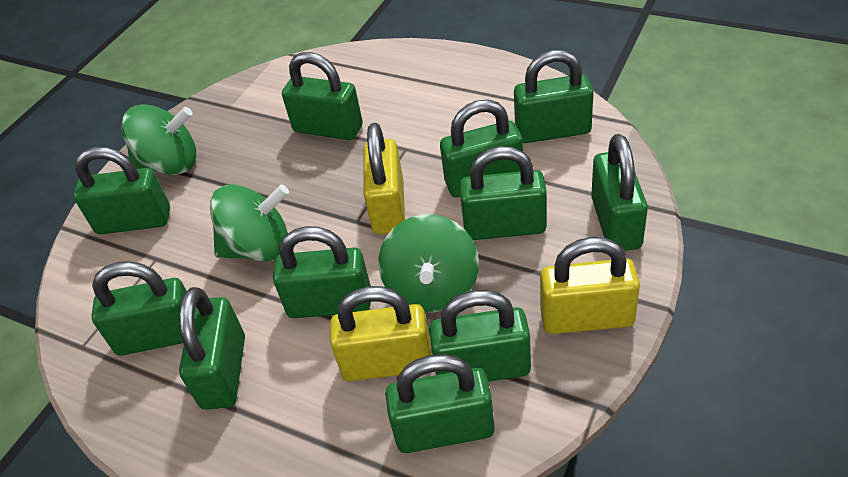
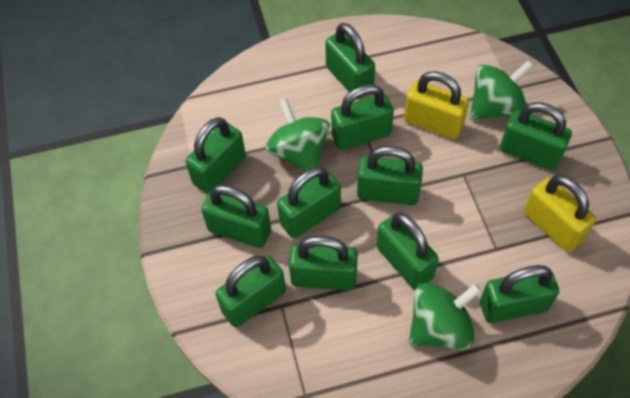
yellow padlock: 3 -> 2

